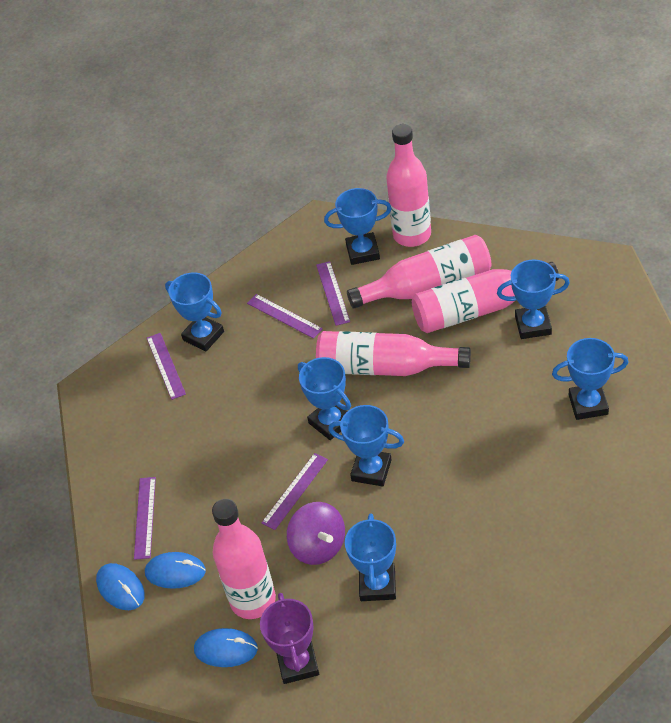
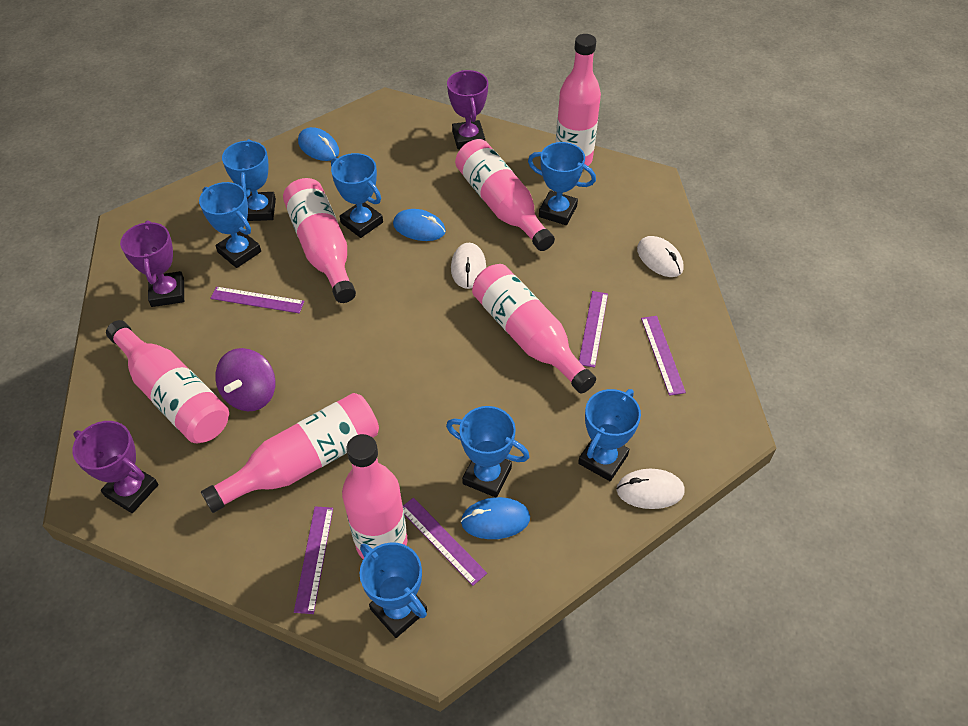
pink bottle: 5 -> 7
purple trophy: 1 -> 3
white mouse: 0 -> 3

